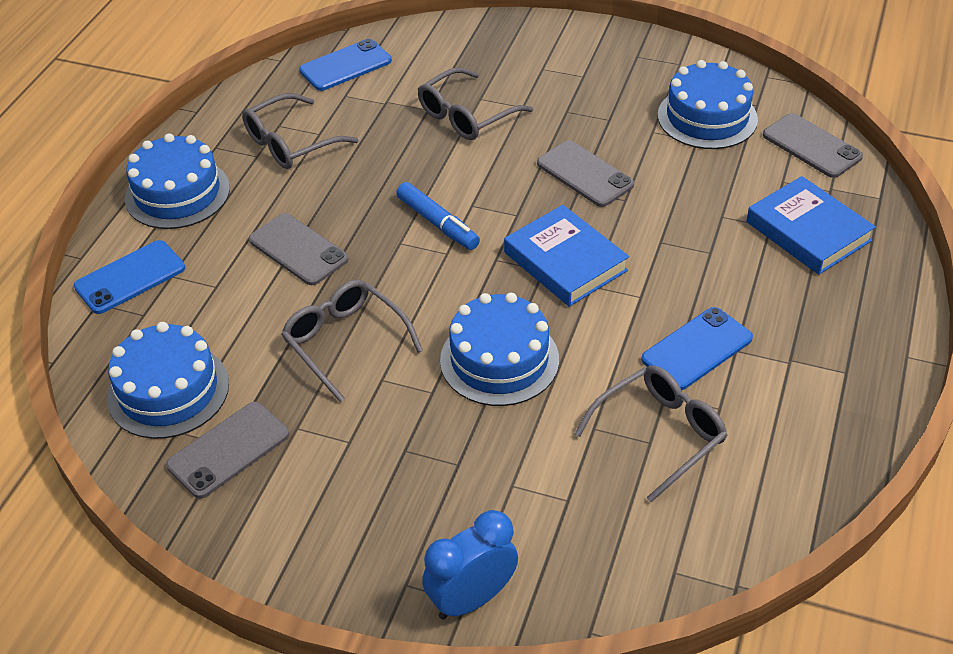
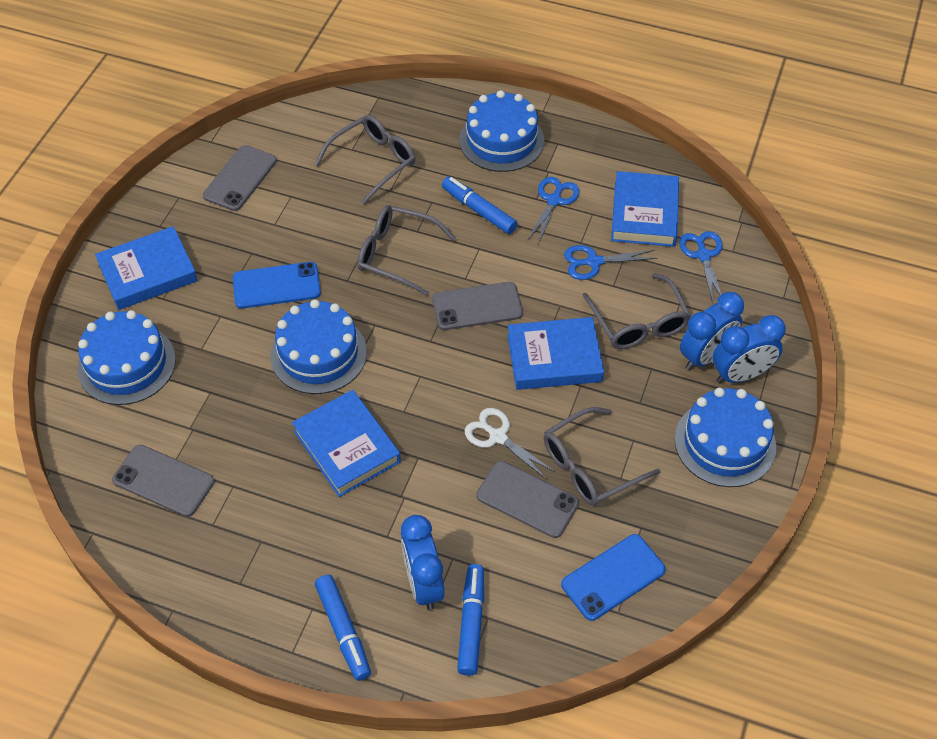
blue book: 2 -> 4
blue clock: 1 -> 3
blue marker: 1 -> 3
blue phone: 3 -> 2
blue scissors: 0 -> 3
white scissors: 0 -> 1

